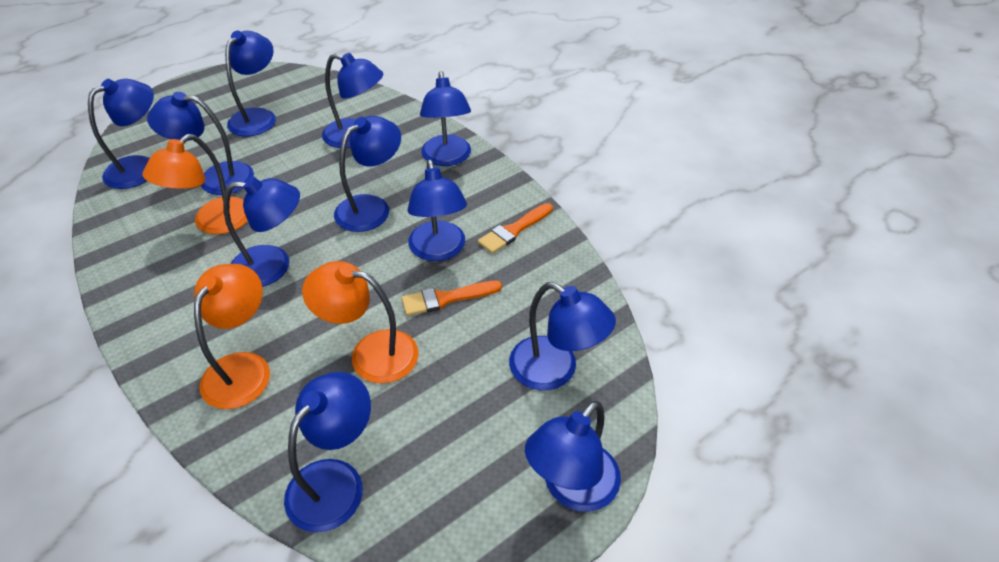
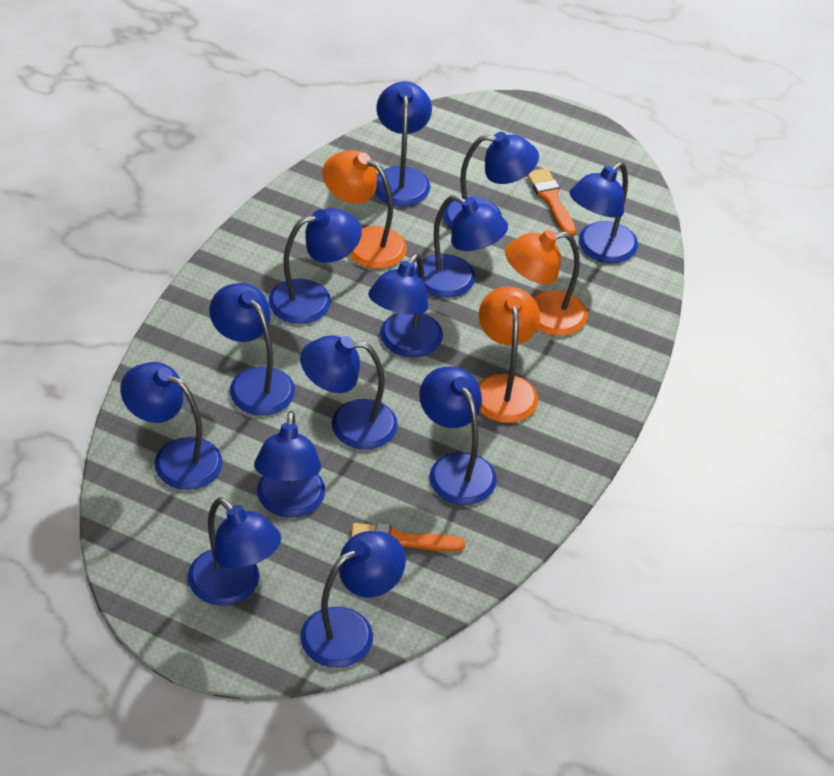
blue lamp: 11 -> 13

